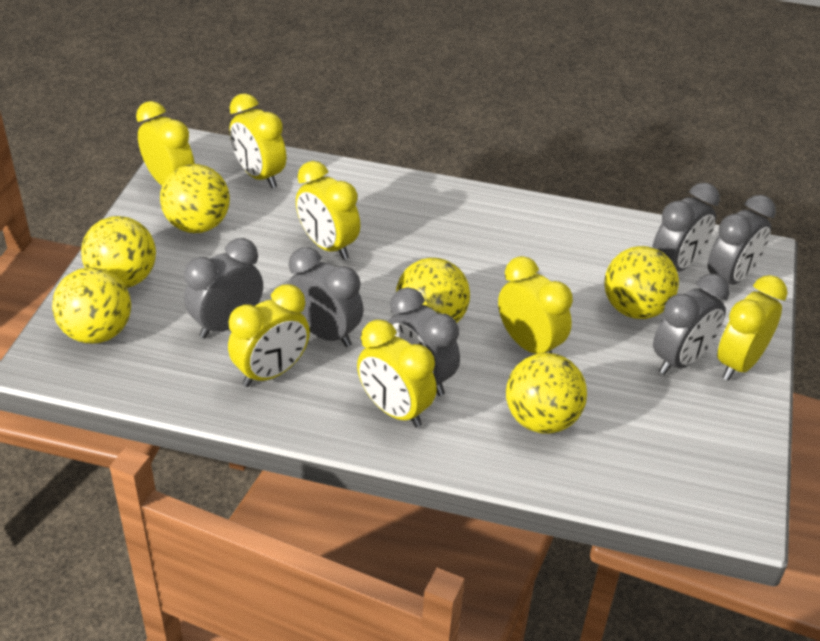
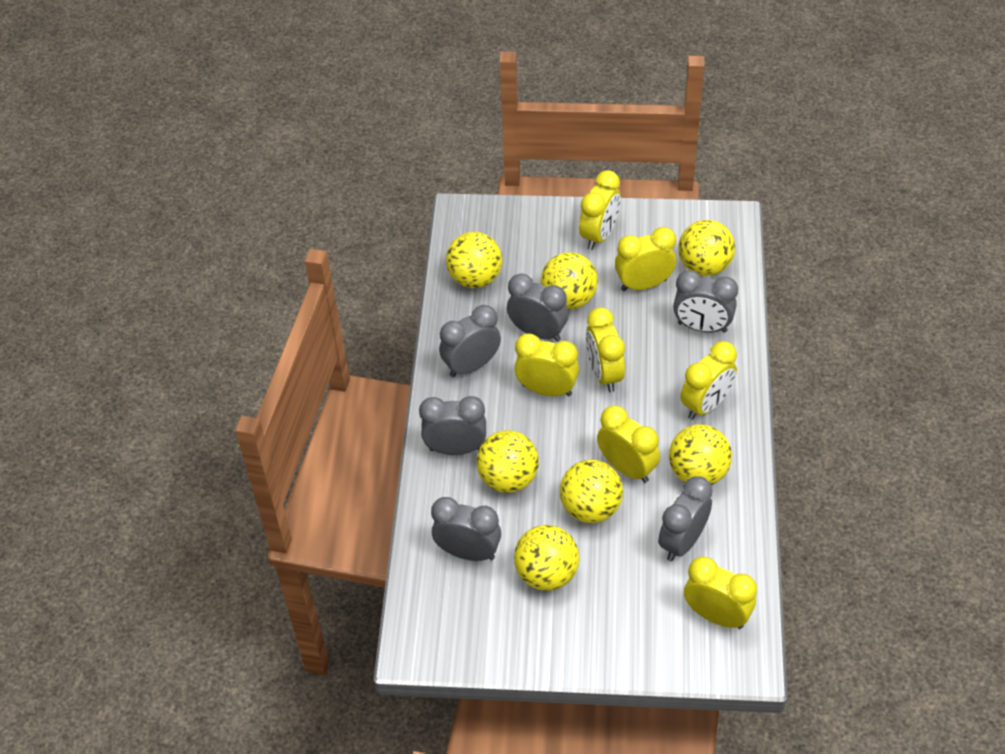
yellow ball: 6 -> 7

